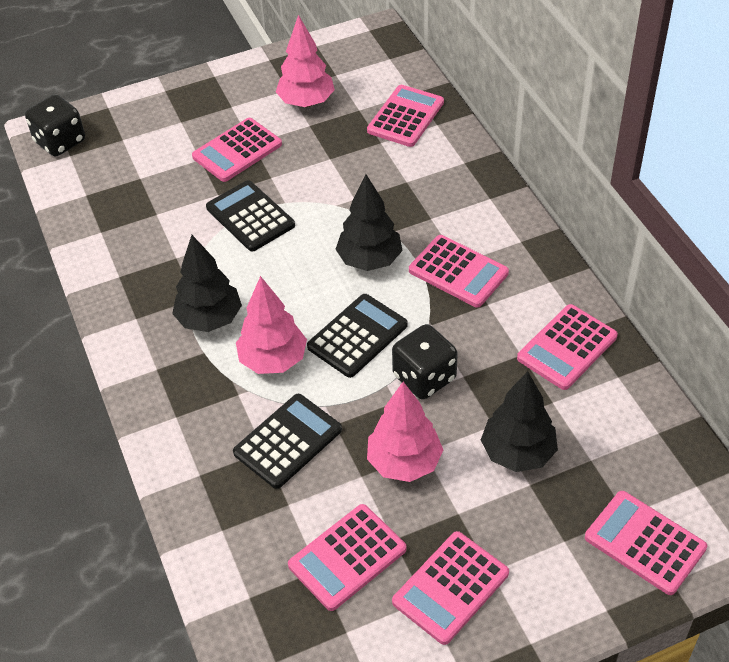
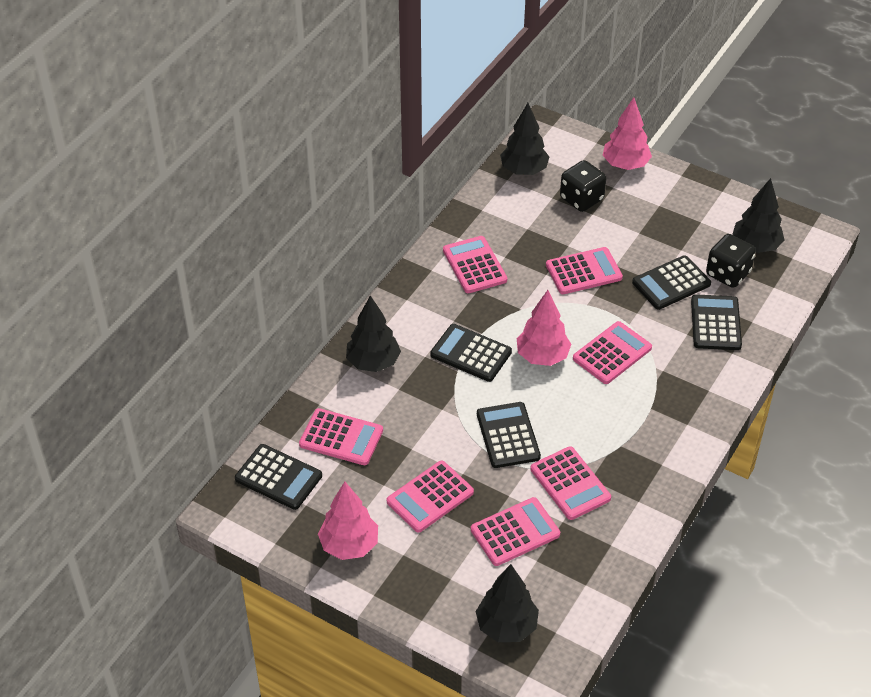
black calculator: 3 -> 5
black tree: 3 -> 4

